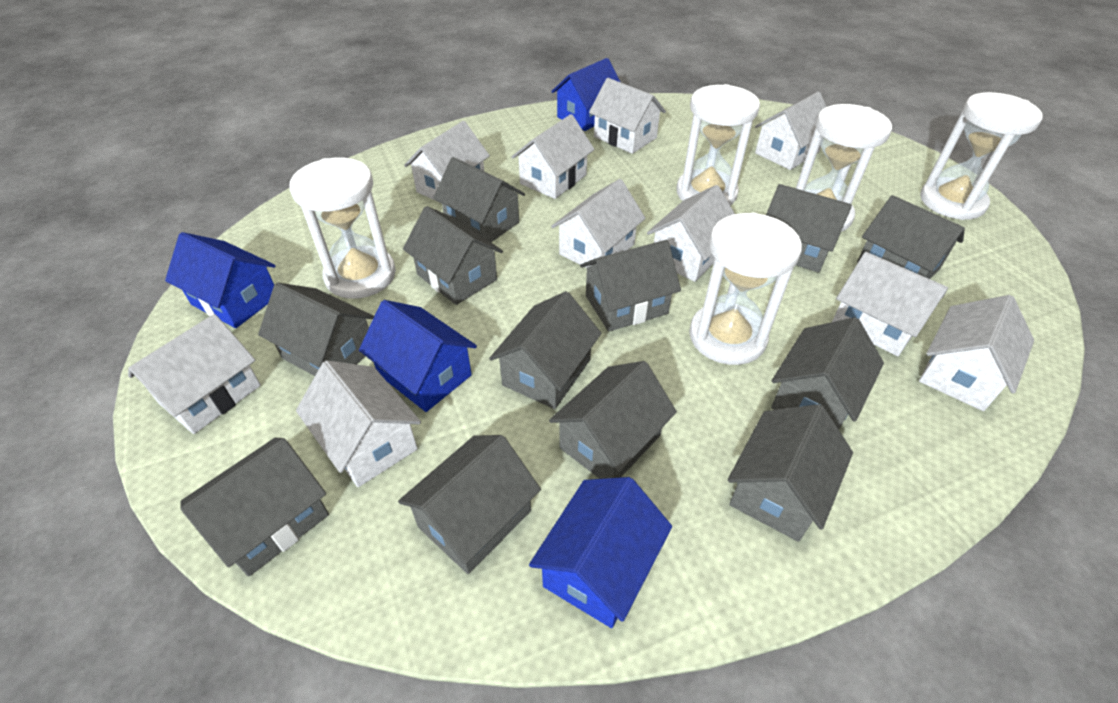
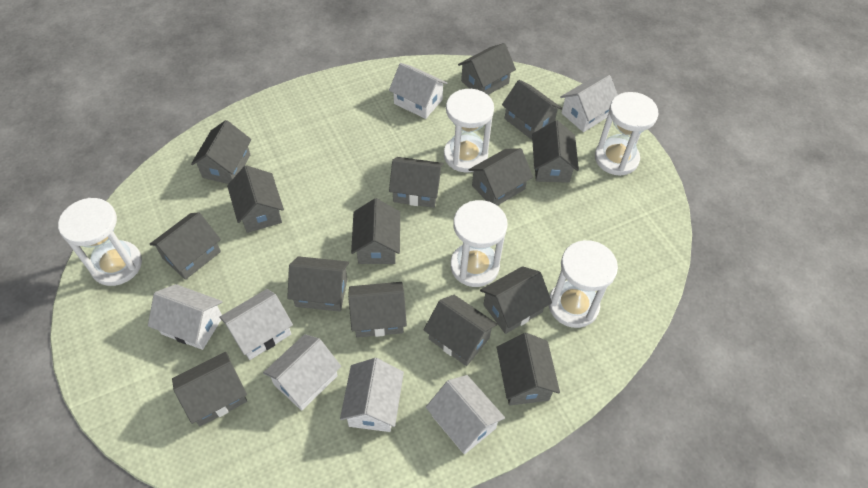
blue house: 4 -> 0
grey house: 12 -> 15
white house: 10 -> 7

